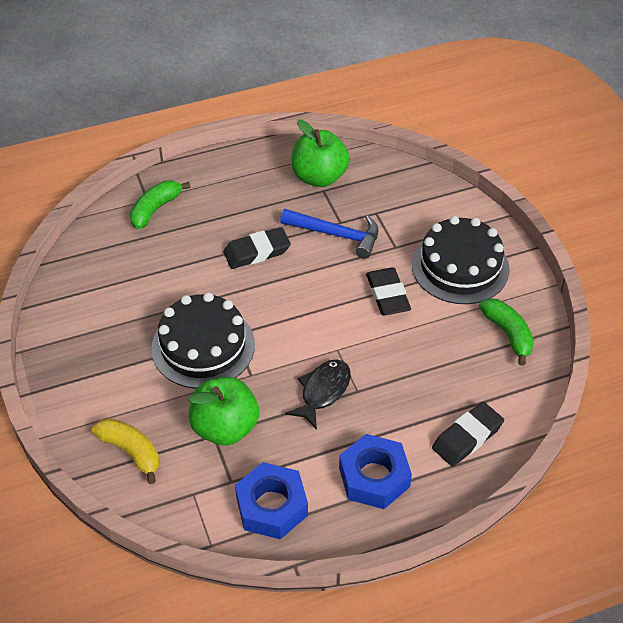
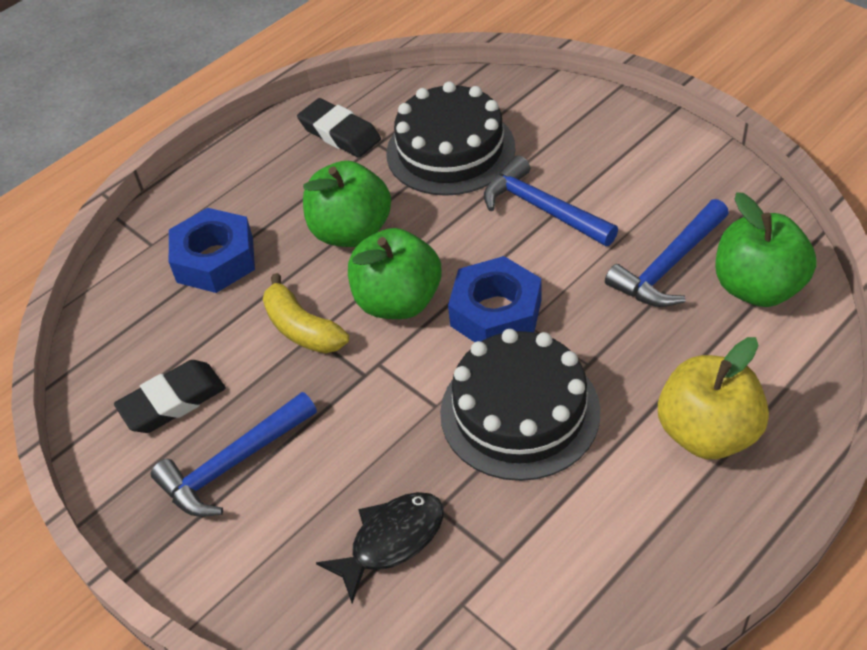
black eraser: 3 -> 2
blue hammer: 1 -> 3
green apple: 2 -> 3
green banana: 2 -> 0
yellow apple: 0 -> 1

